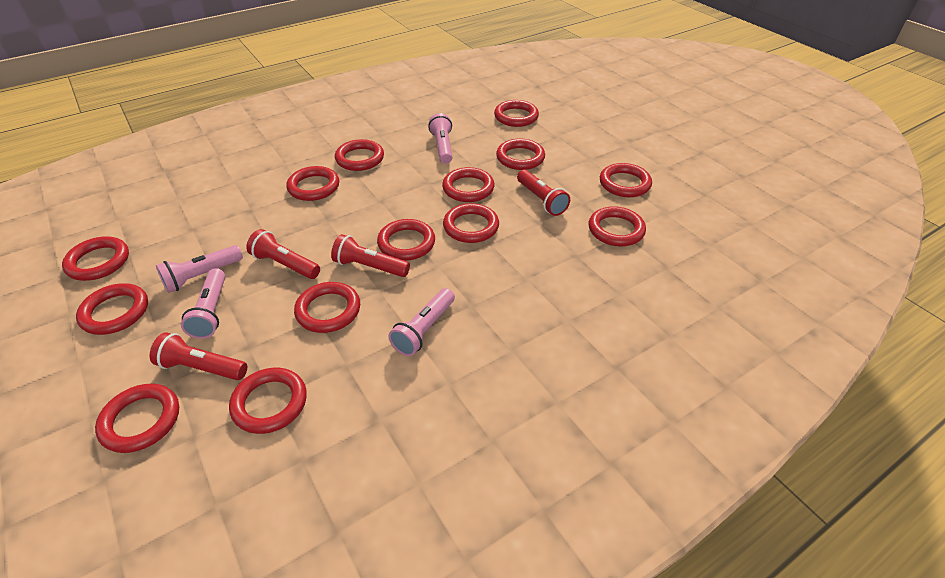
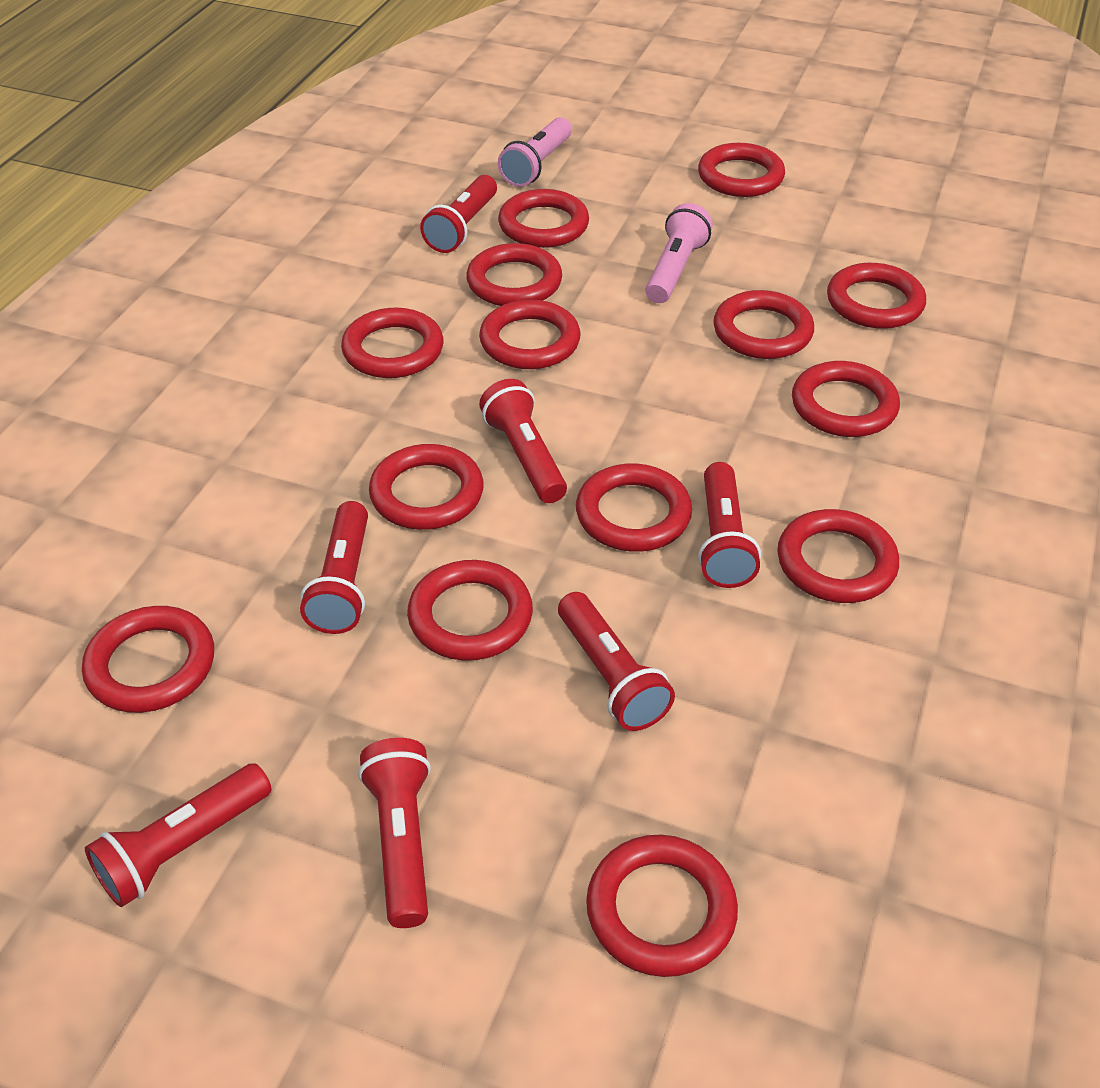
pink flashlight: 4 -> 2
red flashlight: 4 -> 7

